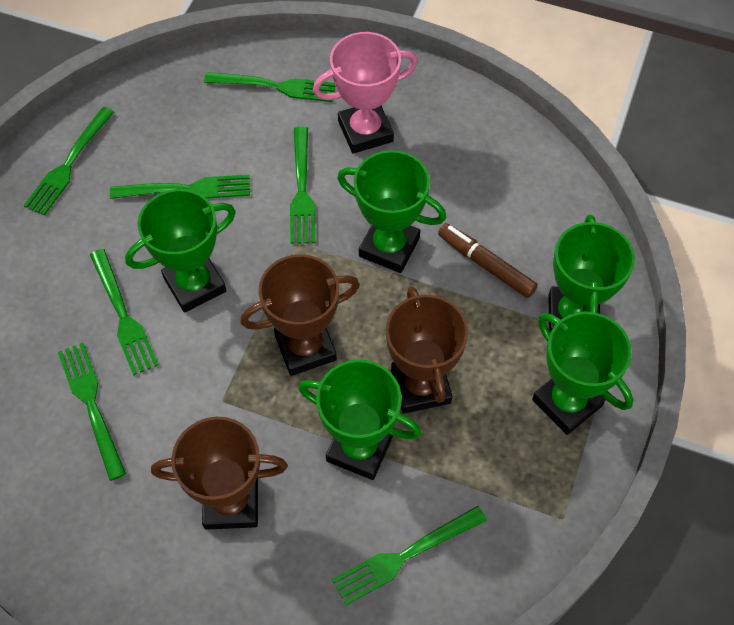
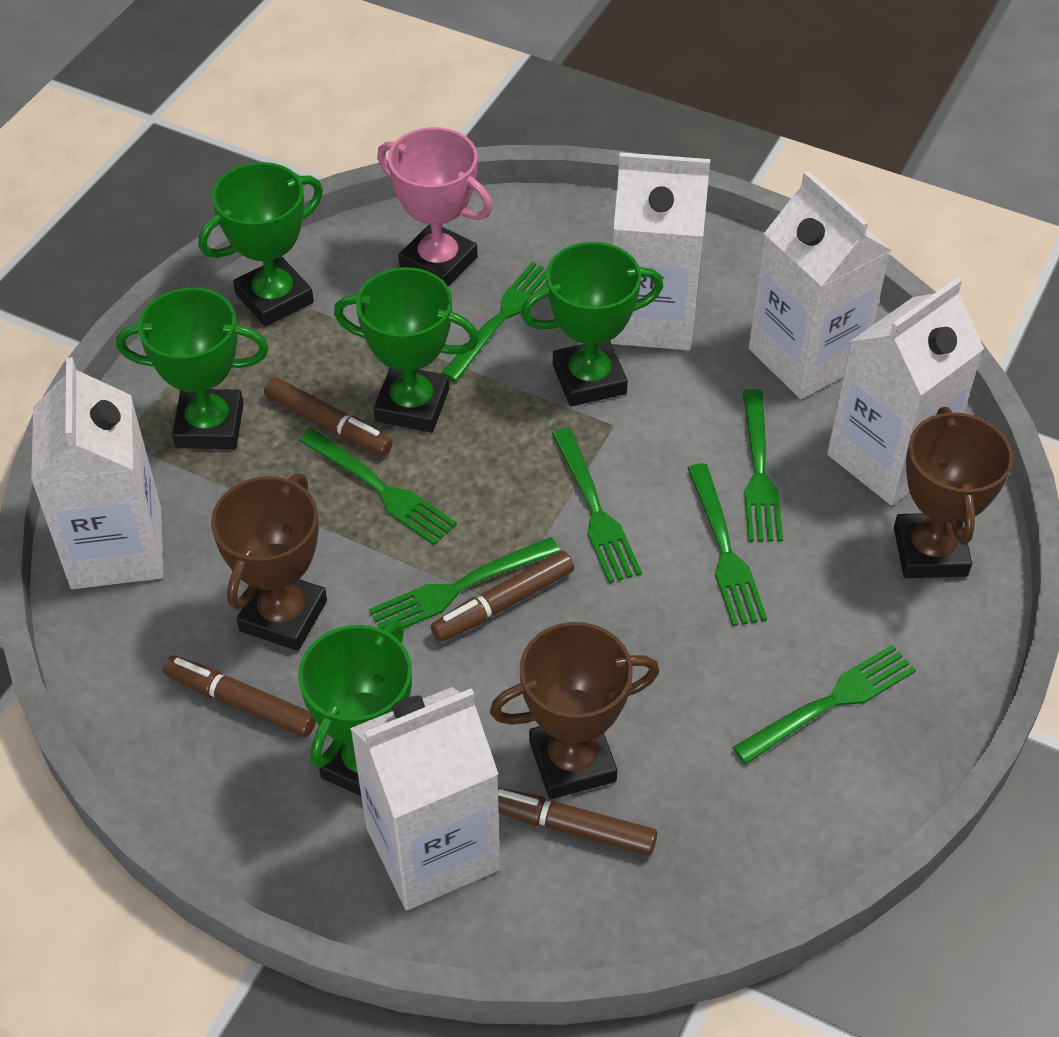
brown marker: 1 -> 4
white carton: 0 -> 5

